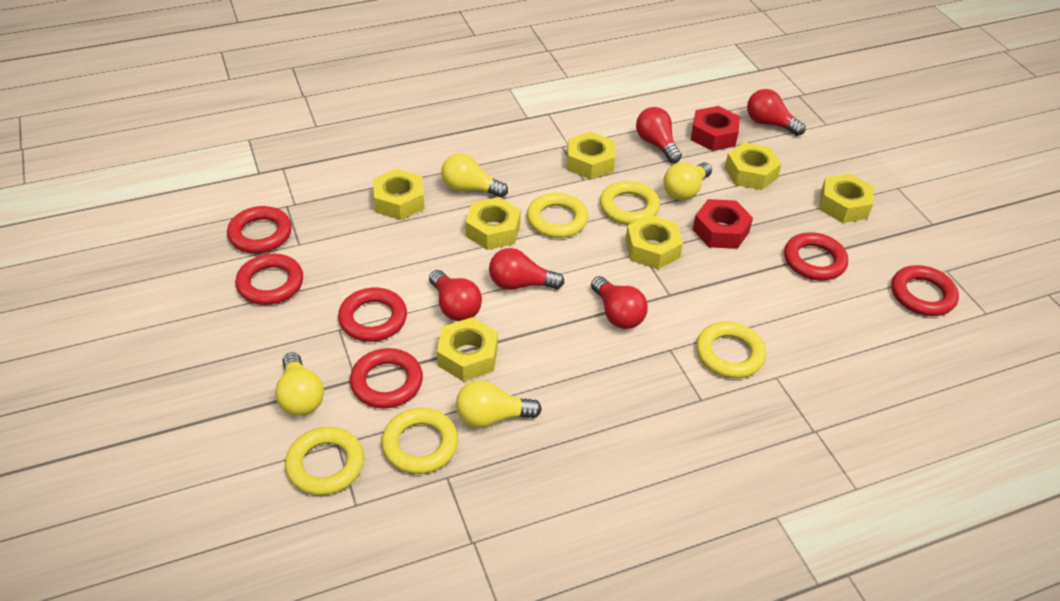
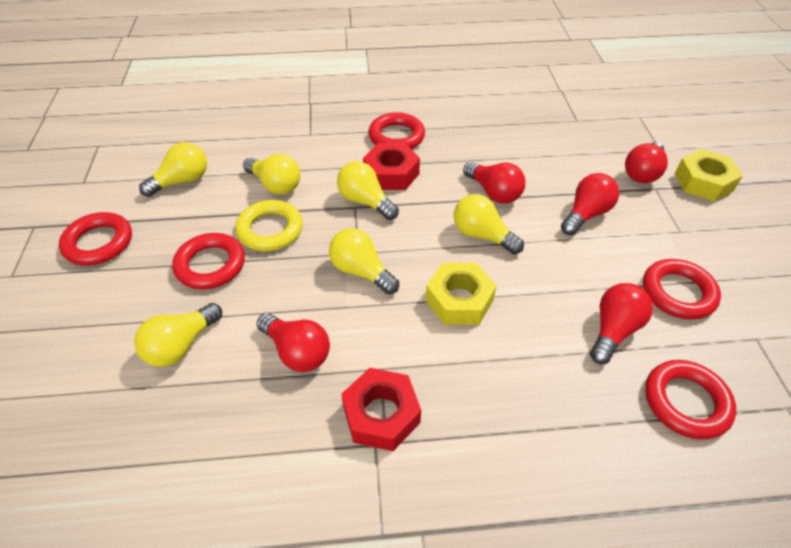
red ring: 6 -> 5
yellow light bulb: 4 -> 6
yellow nut: 7 -> 2
yellow ring: 5 -> 1

